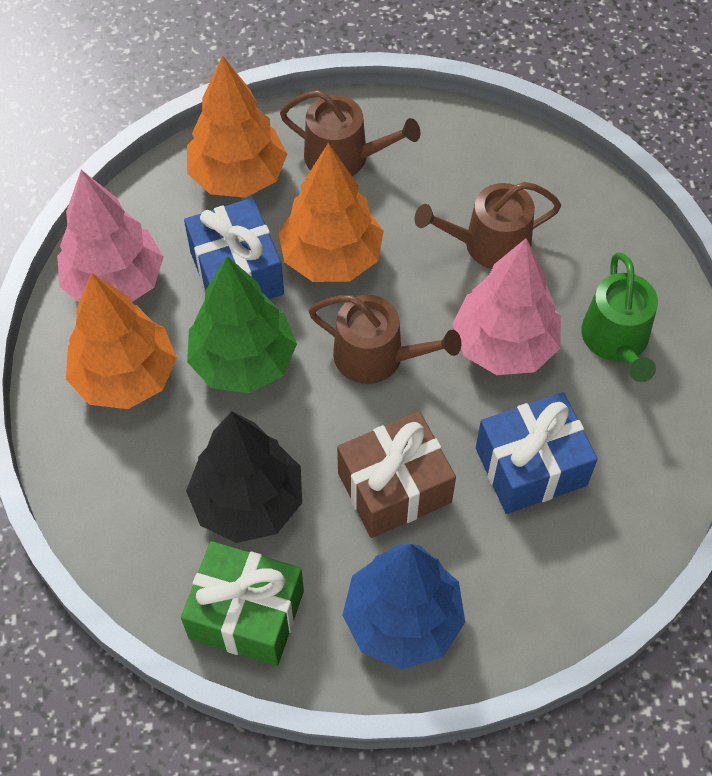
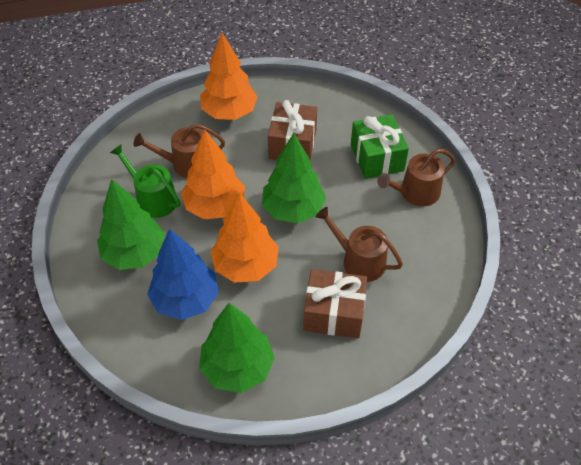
black tree: 1 -> 0
blue gift: 2 -> 0
brown gift: 1 -> 2
green tree: 1 -> 3
pink tree: 2 -> 0

